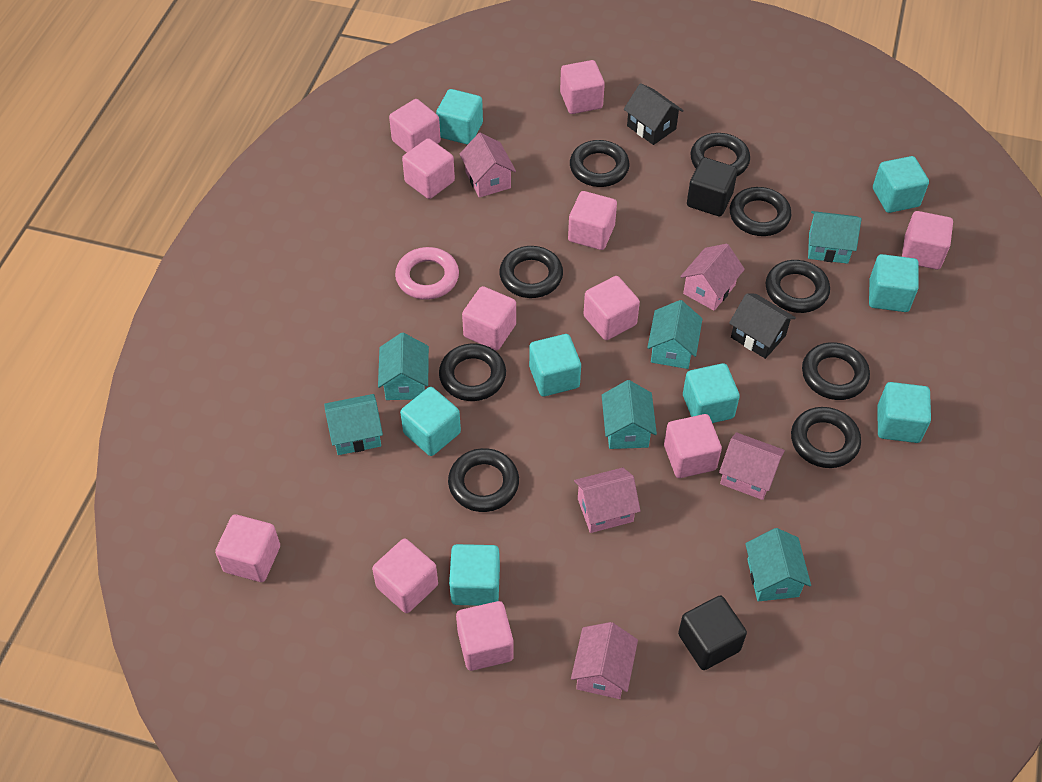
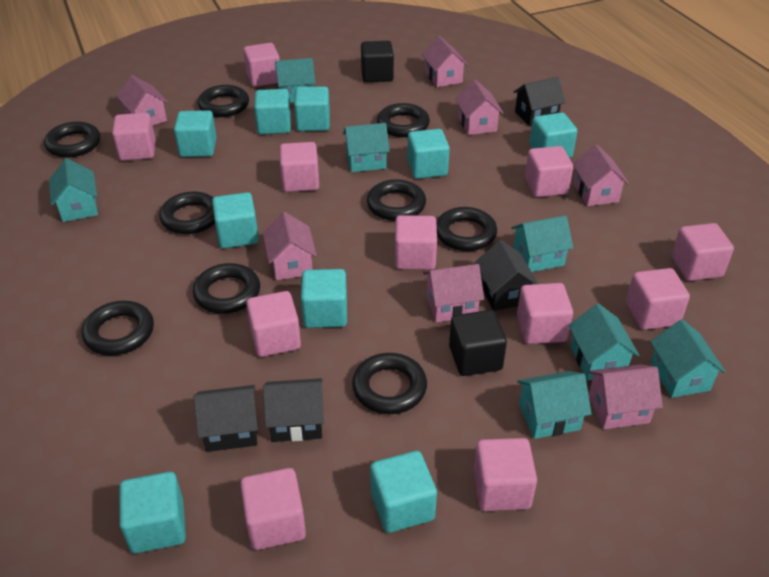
black house: 2 -> 4
pink house: 5 -> 7
pink ring: 1 -> 0
turquoise cube: 8 -> 9
turquoise house: 6 -> 7

